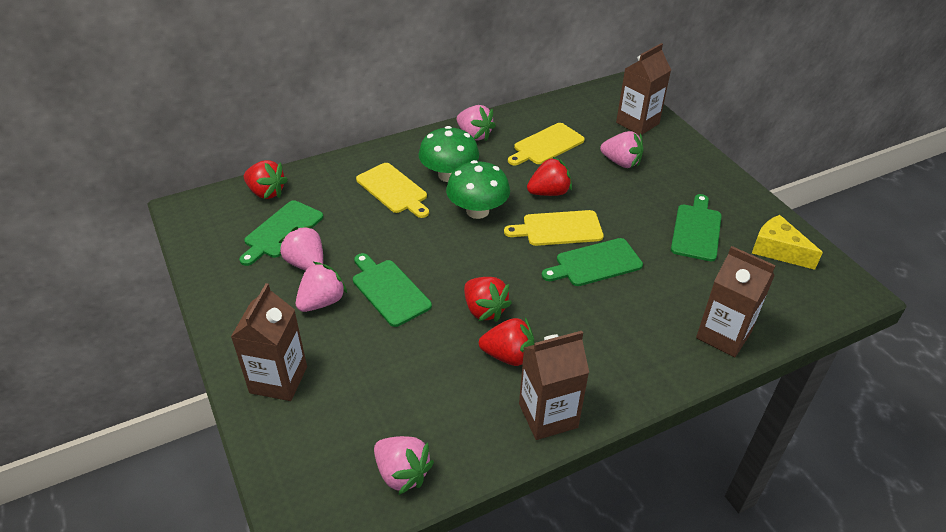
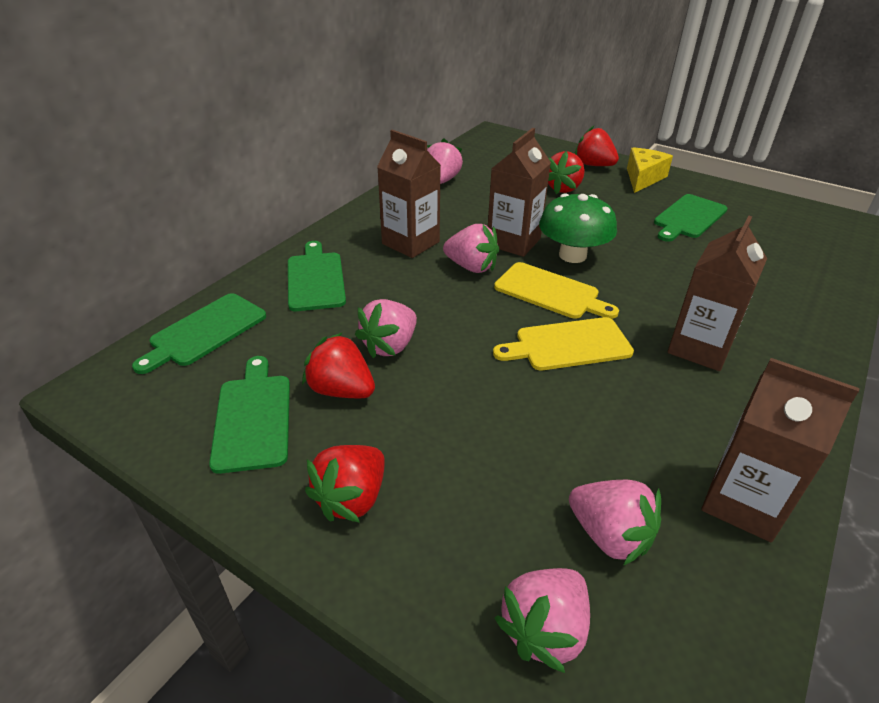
green mushroom: 2 -> 1
yellow cutting board: 3 -> 2

